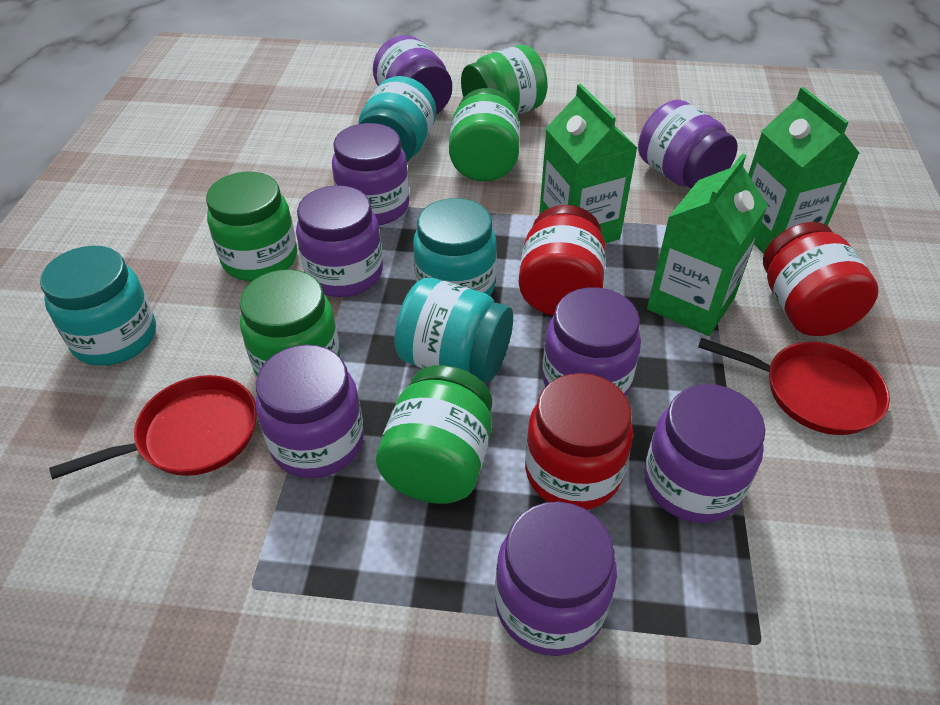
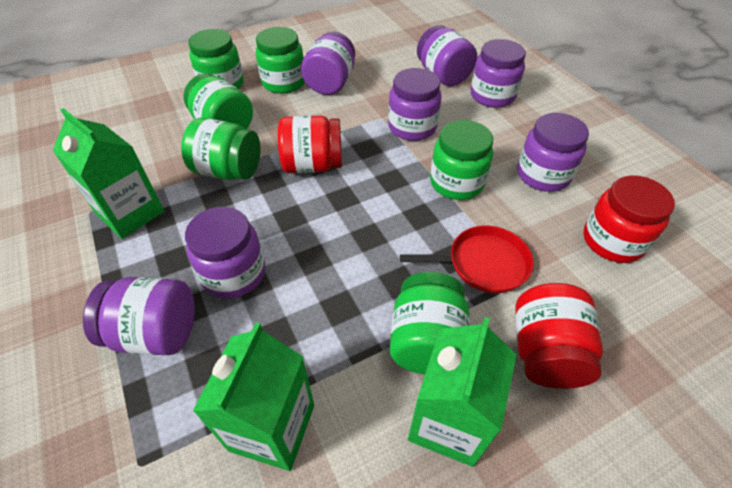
green jar: 5 -> 6
purple jar: 8 -> 7
red pan: 2 -> 1
turquoise jar: 4 -> 0

